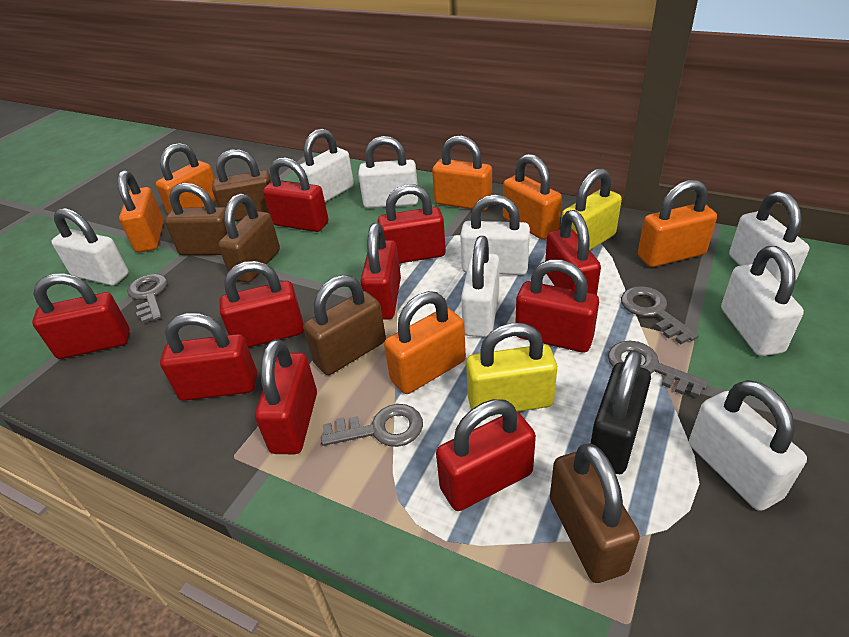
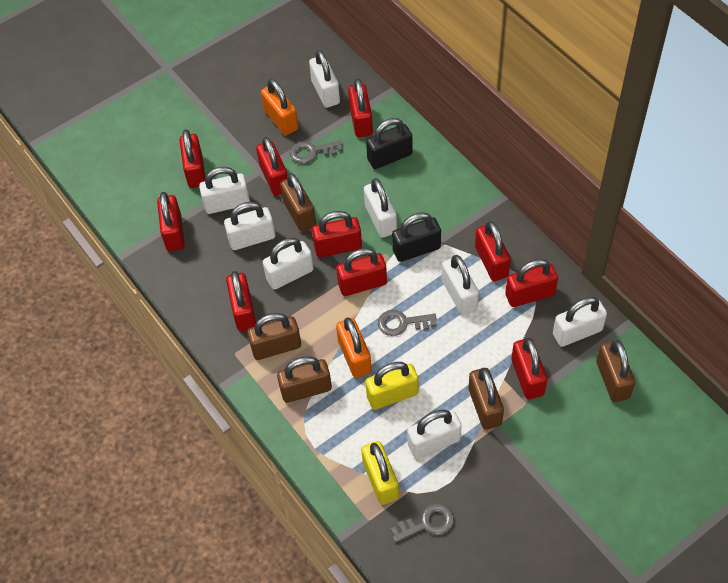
black padlock: 1 -> 2
grey key: 4 -> 3
orange padlock: 6 -> 2

